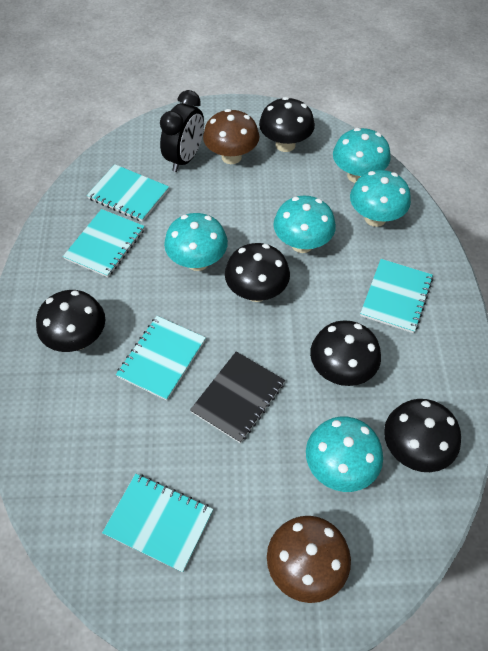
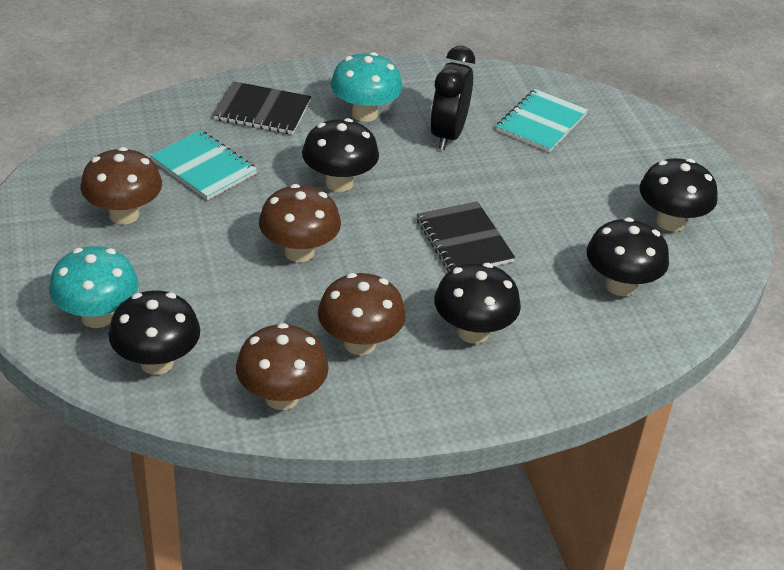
black notebook: 1 -> 2
brown mushroom: 2 -> 4
turquoise mushroom: 5 -> 2
turquoise notebook: 5 -> 2

